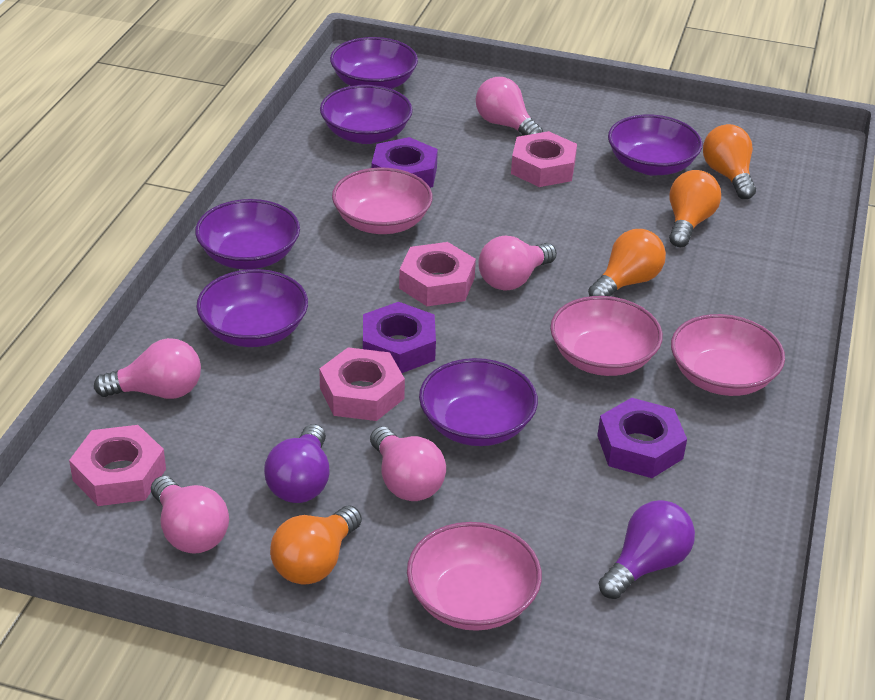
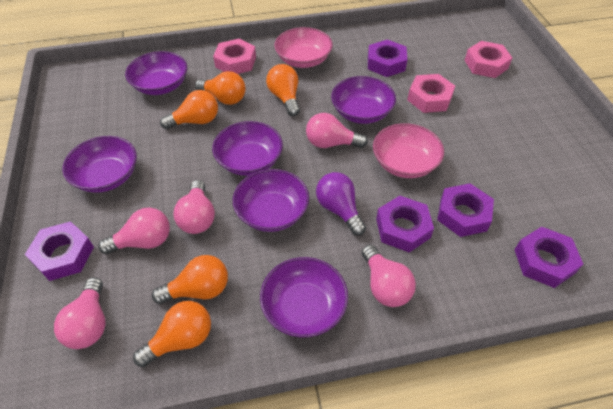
orange light bulb: 4 -> 5
pink bowl: 4 -> 2
pink nut: 4 -> 3
purple light bulb: 2 -> 1
purple nut: 3 -> 5

